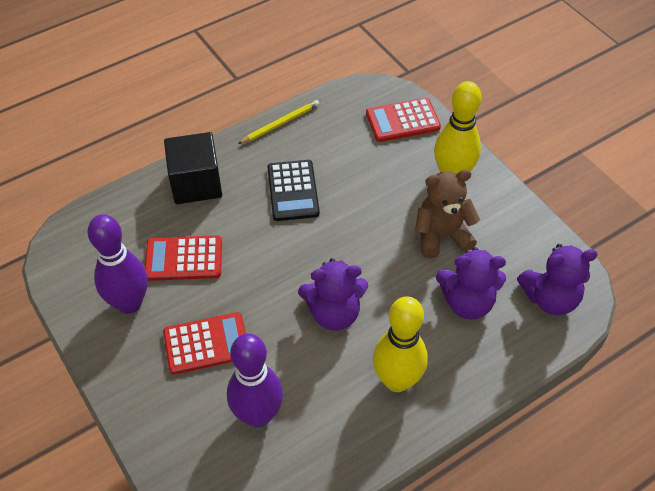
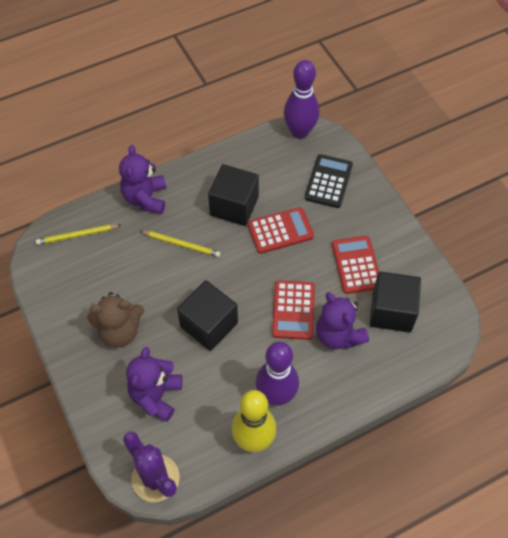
black cube: 1 -> 3
purple cactus: 0 -> 1
yellow bowling pin: 2 -> 1
yellow pencil: 1 -> 2

